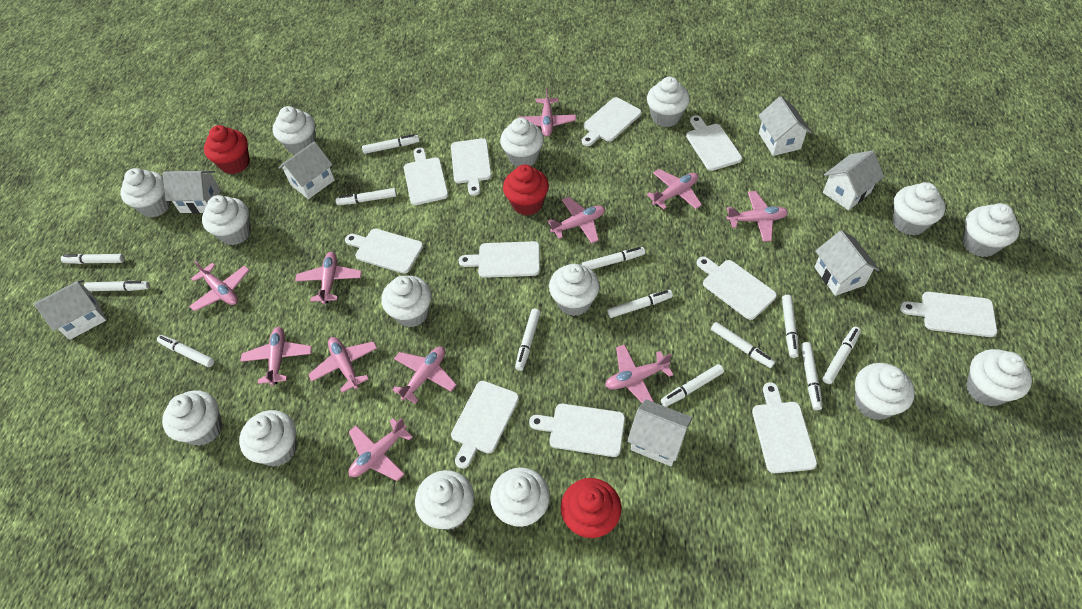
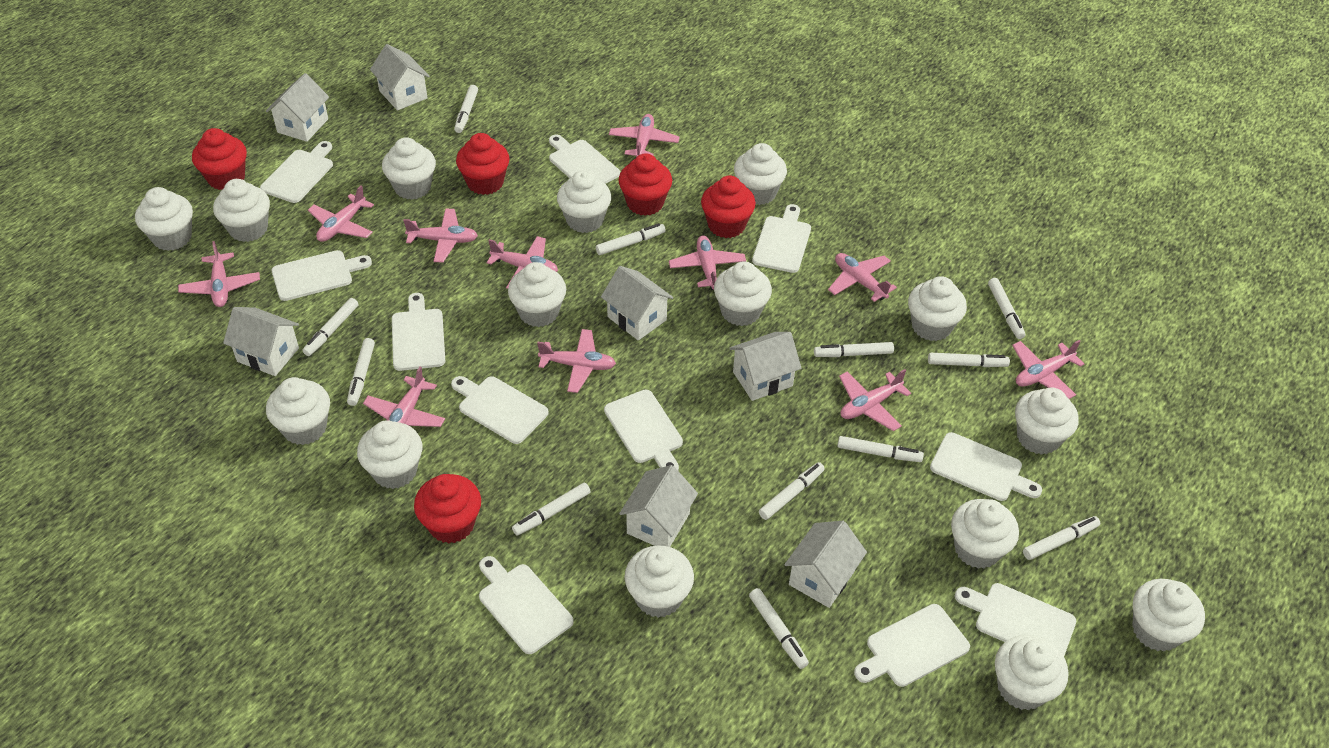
red cupcake: 3 -> 5
white marker: 13 -> 12

